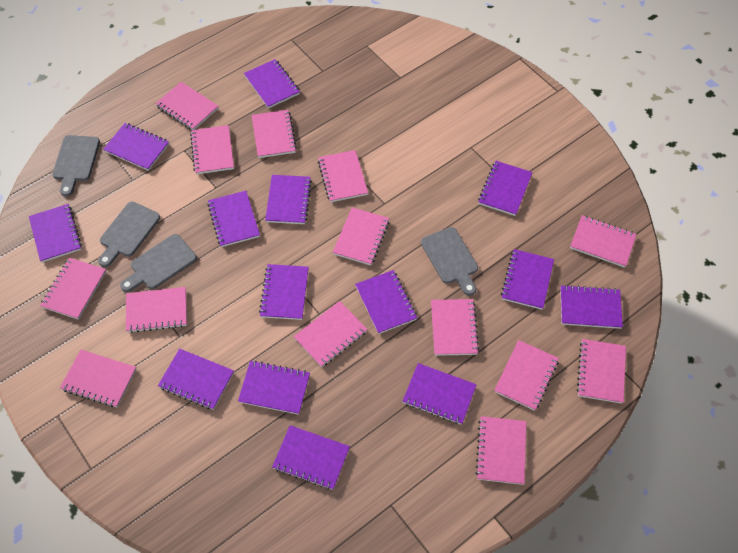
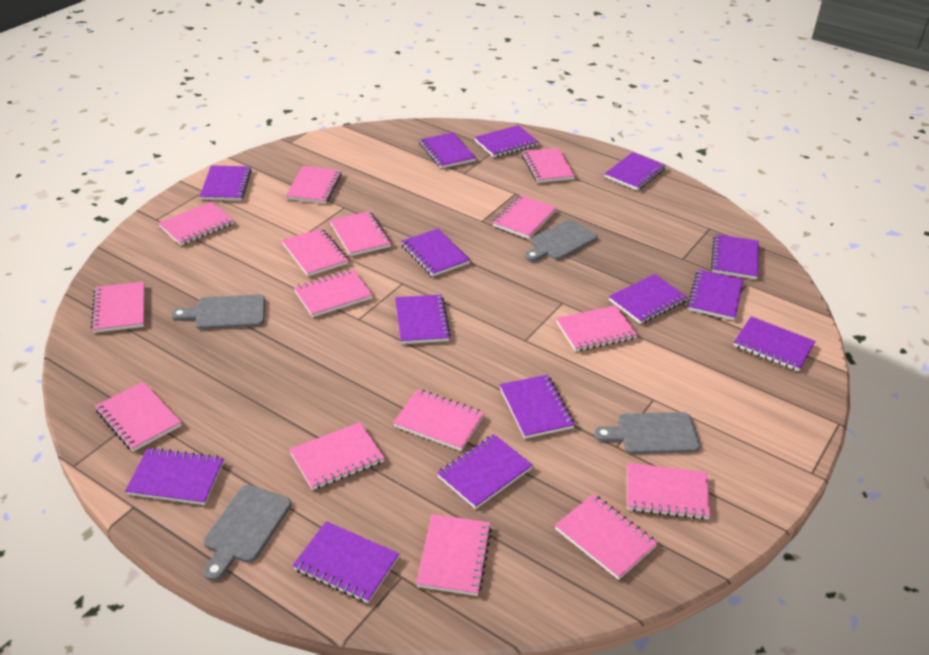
pink notebook: 14 -> 15

